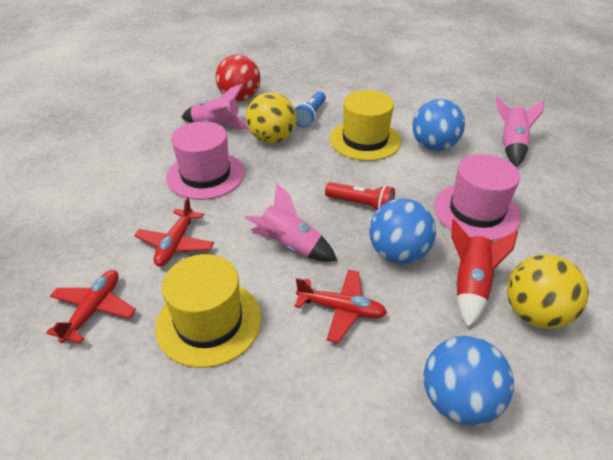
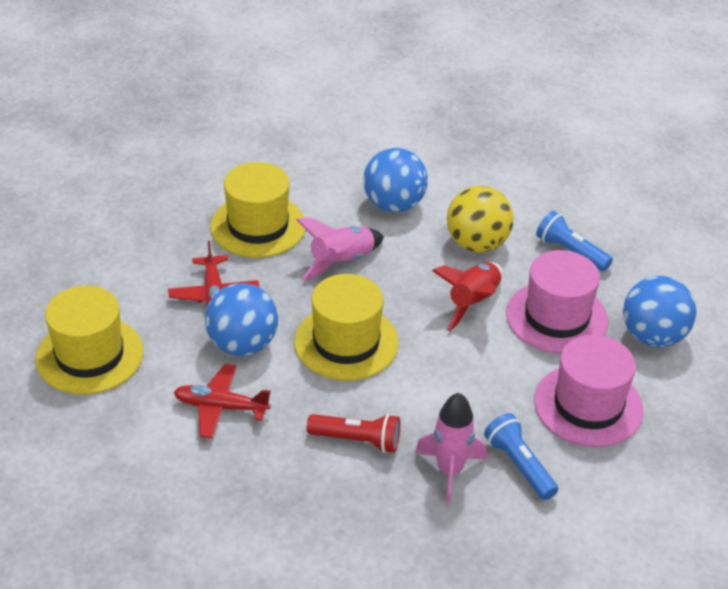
blue flashlight: 1 -> 2
pink rocket: 3 -> 2
red ball: 1 -> 0
red plane: 3 -> 2
yellow ball: 2 -> 1
yellow hat: 2 -> 3

